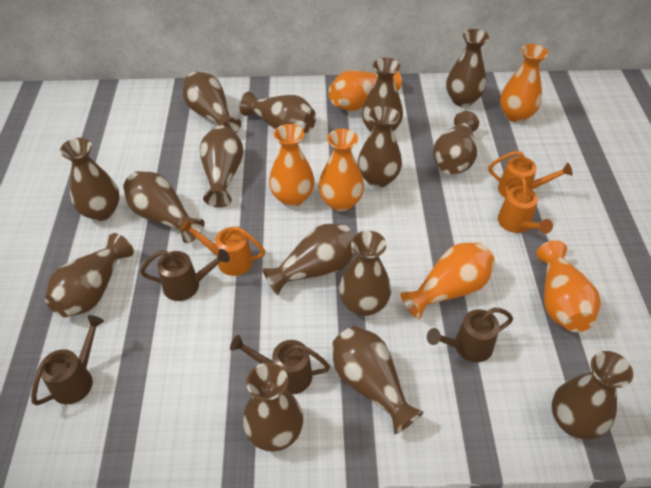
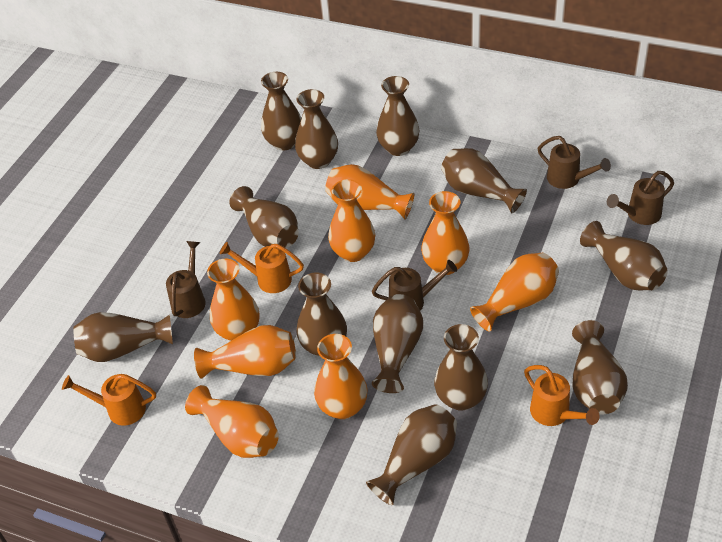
brown vase: 15 -> 12
orange vase: 6 -> 8

